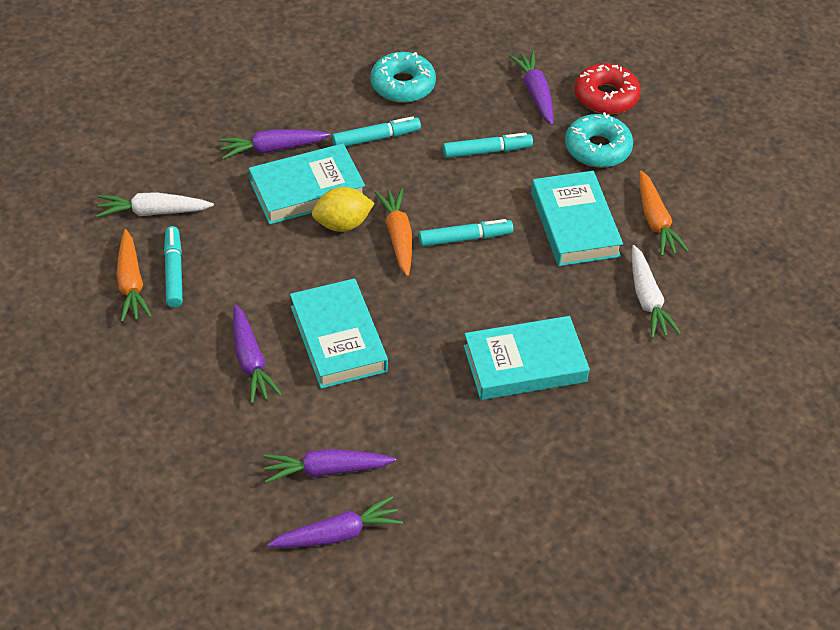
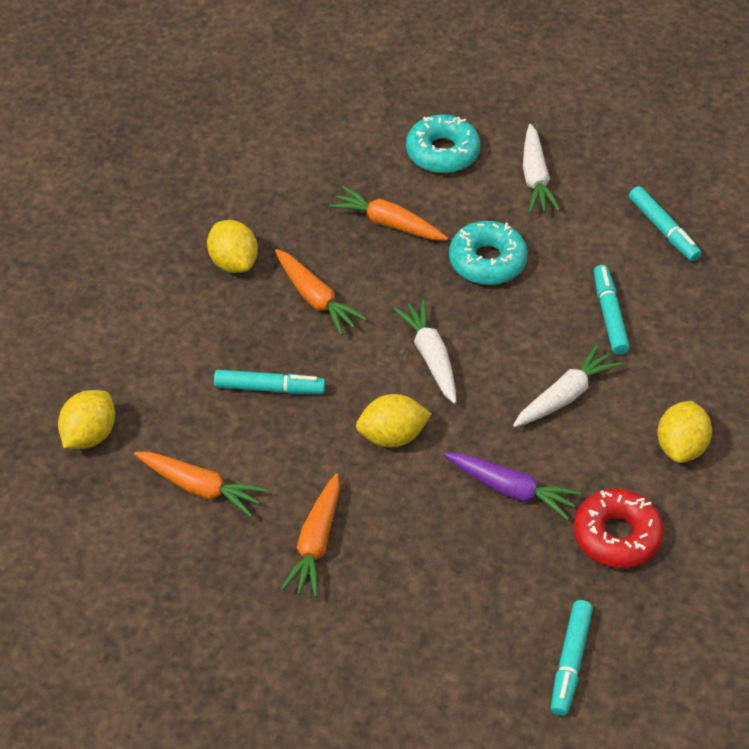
orange carrot: 3 -> 4
purple carrot: 5 -> 1
turquoise book: 4 -> 0
white carrot: 2 -> 3
yellow lemon: 1 -> 4

